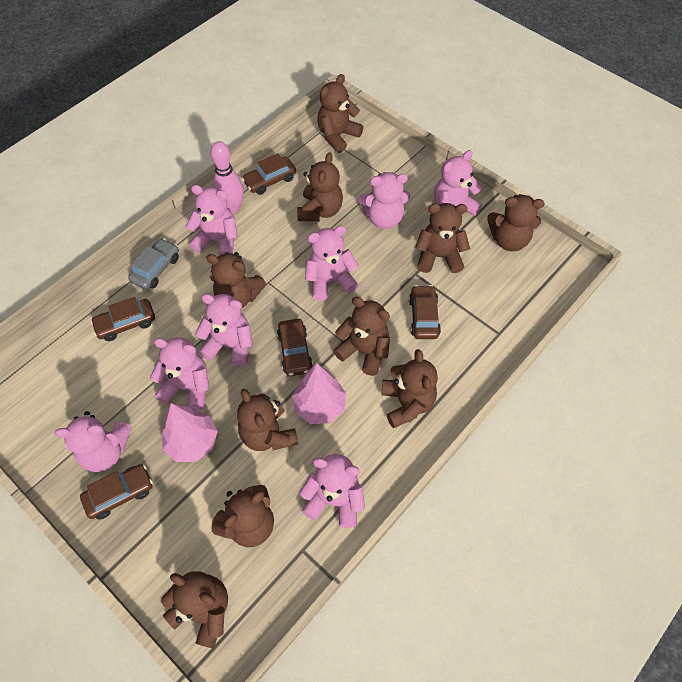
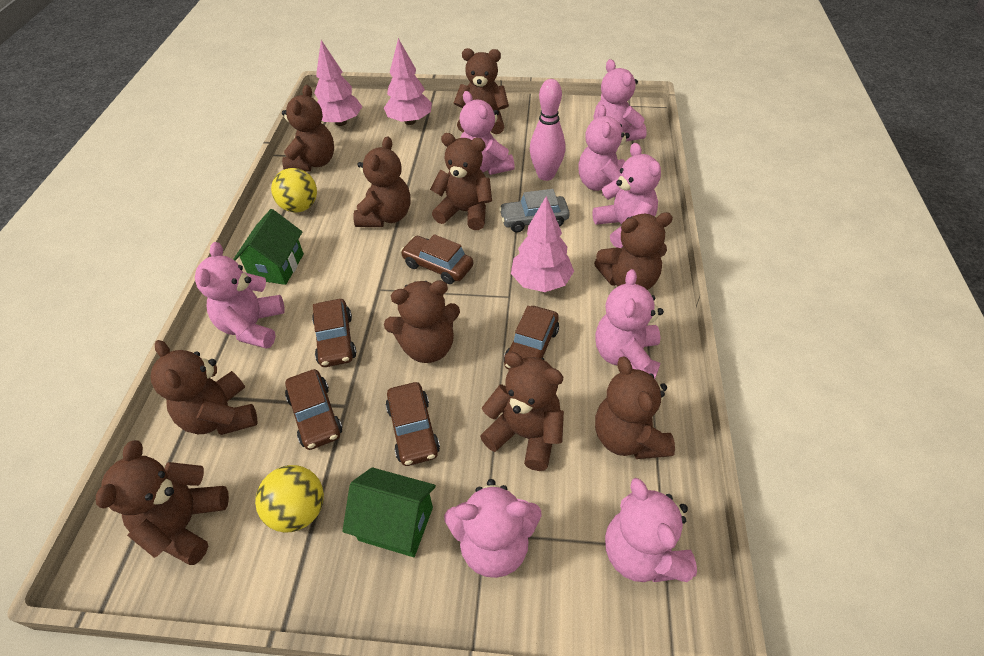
green house: 0 -> 2
pink tree: 2 -> 3
yellow ball: 0 -> 2

